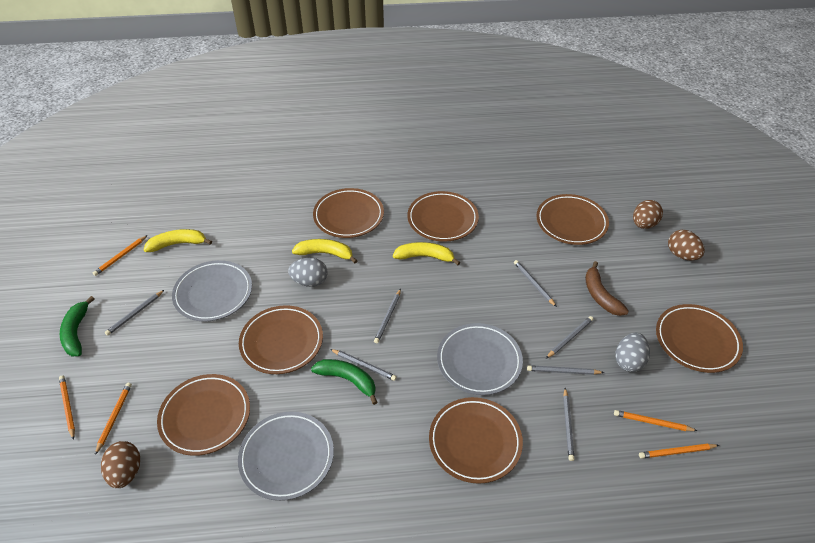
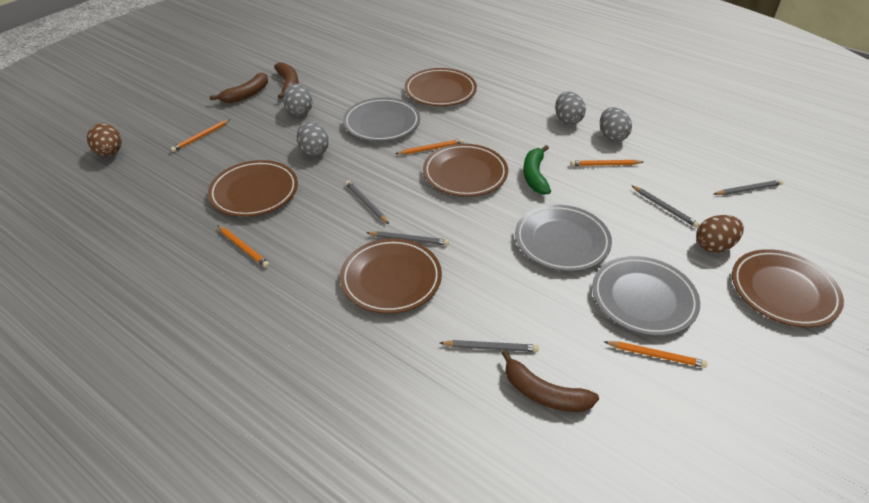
brown banana: 1 -> 3
brown egg: 3 -> 2
brown plate: 7 -> 5
green banana: 2 -> 1
grey egg: 2 -> 4
grey pencil: 7 -> 5
yellow banana: 3 -> 0

